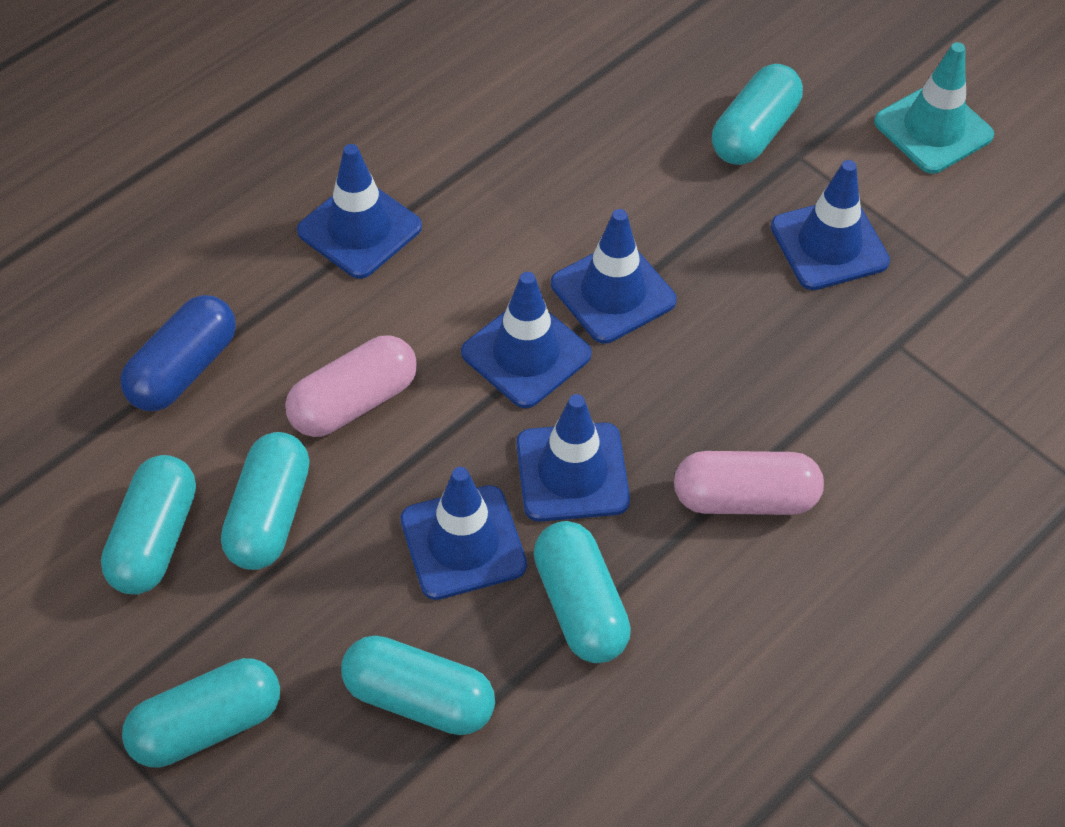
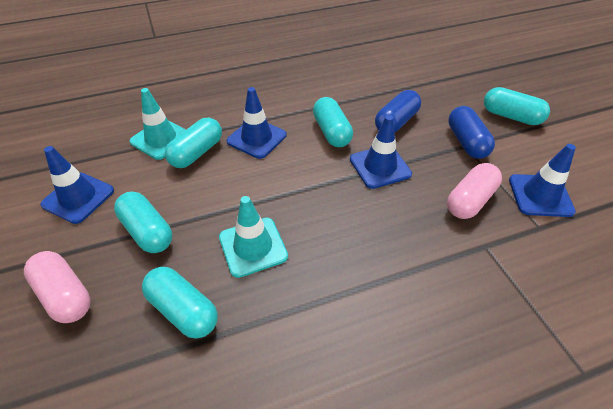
blue capsule: 1 -> 2
blue traffic cone: 6 -> 4
turquoise capsule: 6 -> 5
turquoise traffic cone: 1 -> 2

